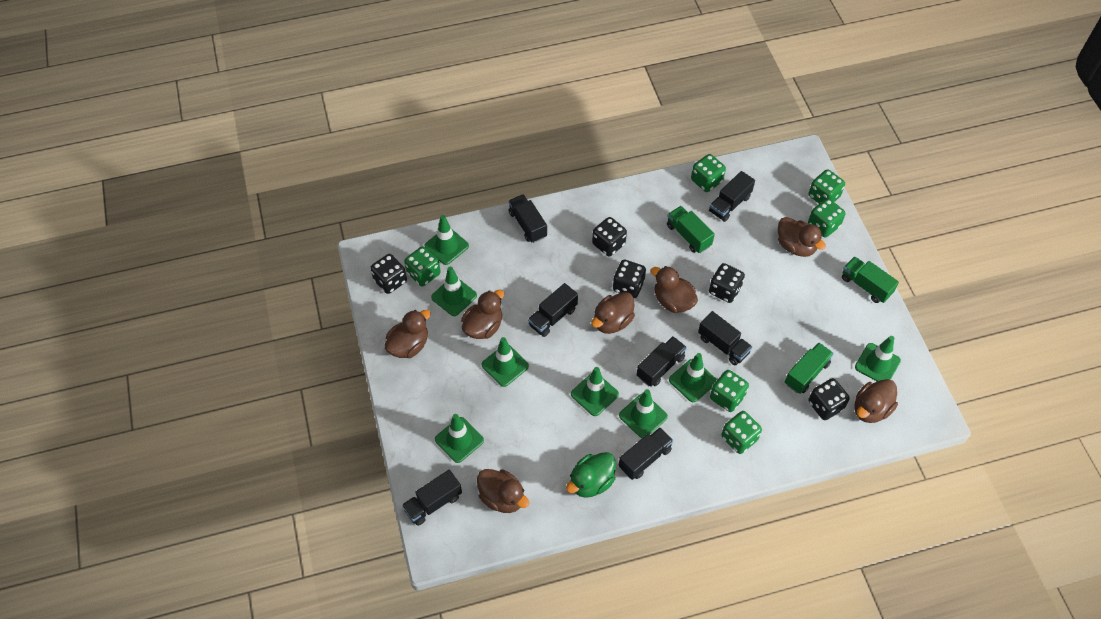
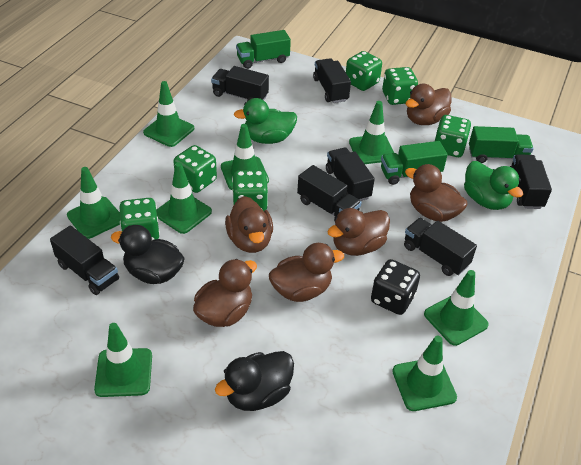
black dice: 5 -> 1
black duck: 0 -> 2
brown duck: 7 -> 6
green duck: 1 -> 2

